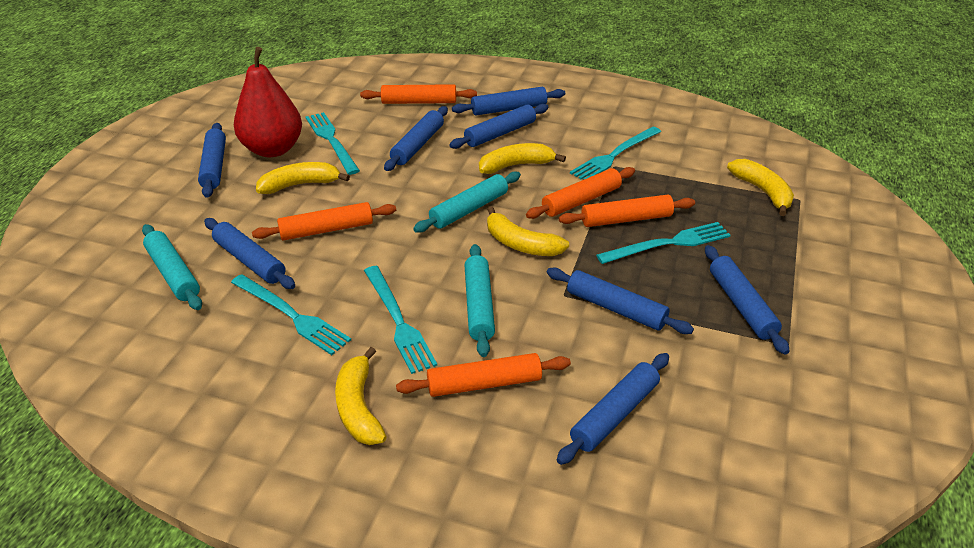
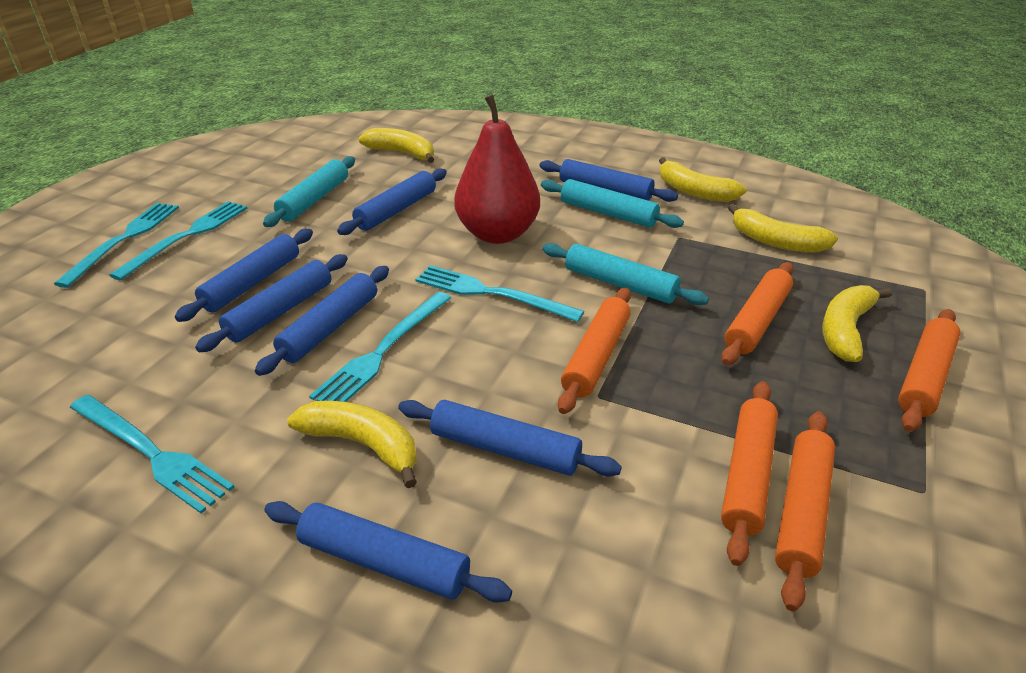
blue rolling pin: 8 -> 7

